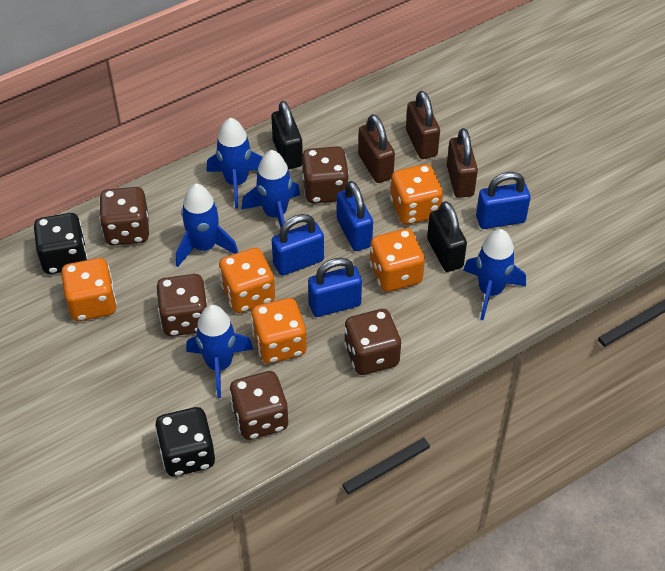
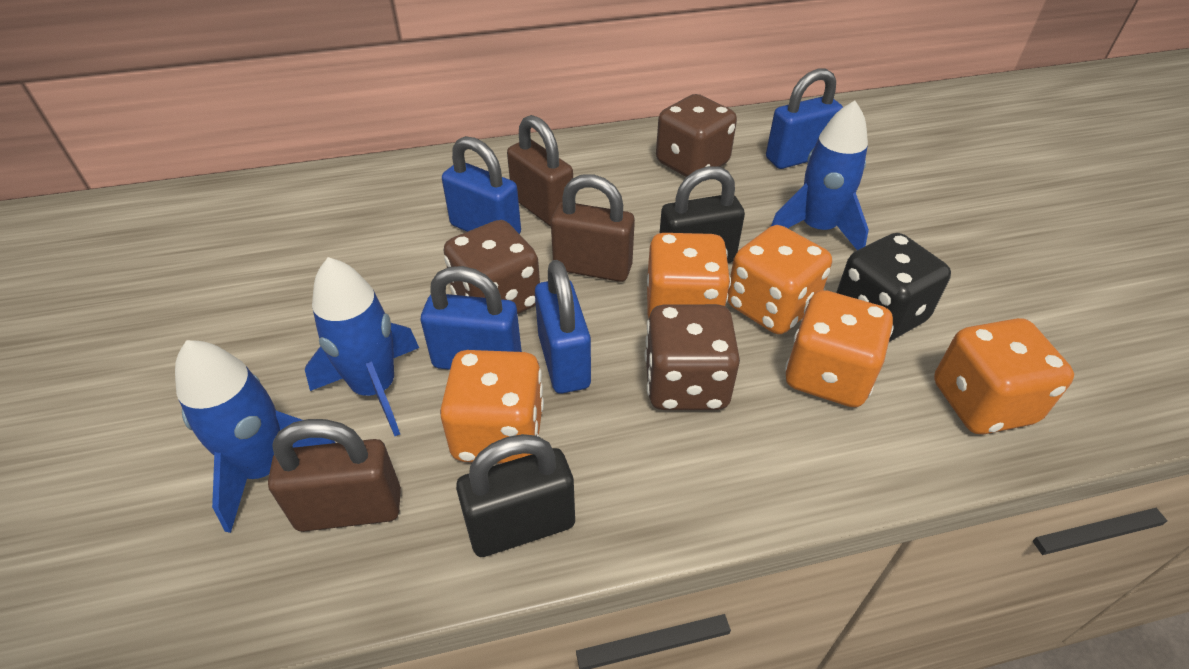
black dice: 2 -> 1
blue rocket: 5 -> 3
brown dice: 5 -> 3

